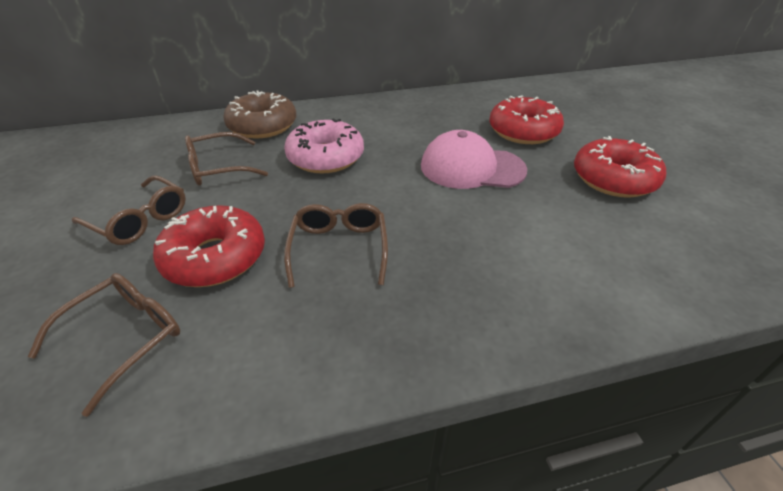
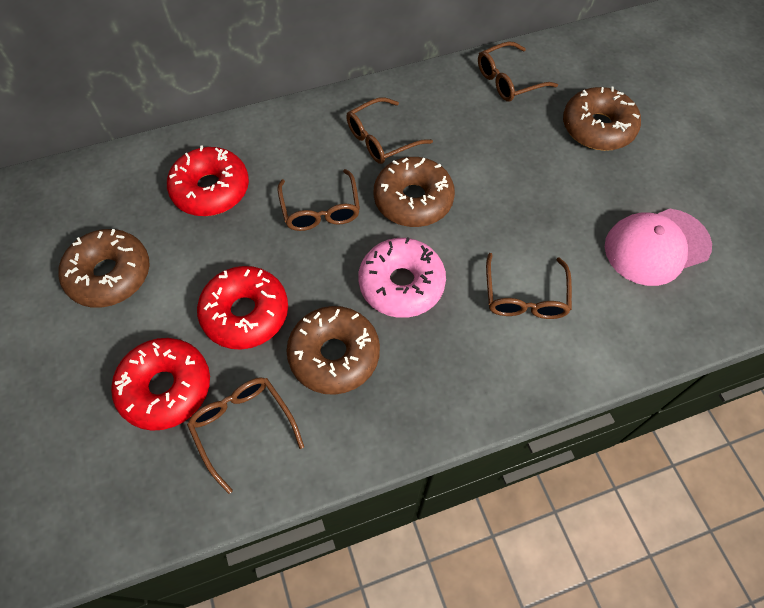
brown donut: 1 -> 4
brown glasses: 4 -> 5

